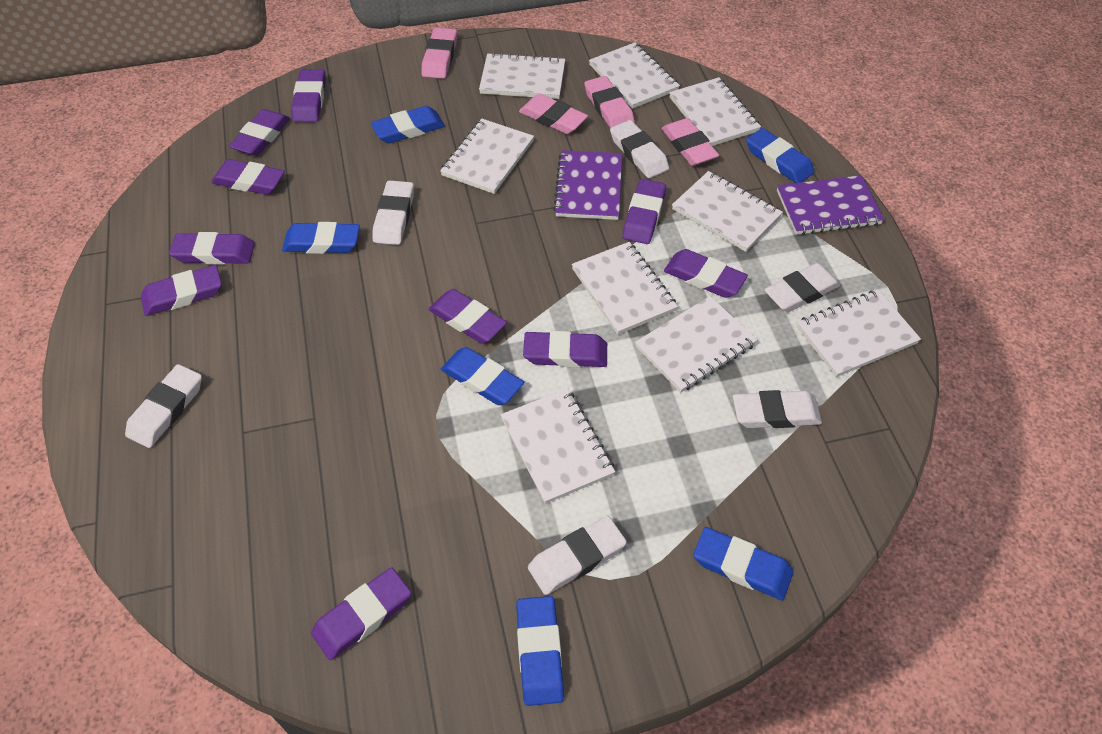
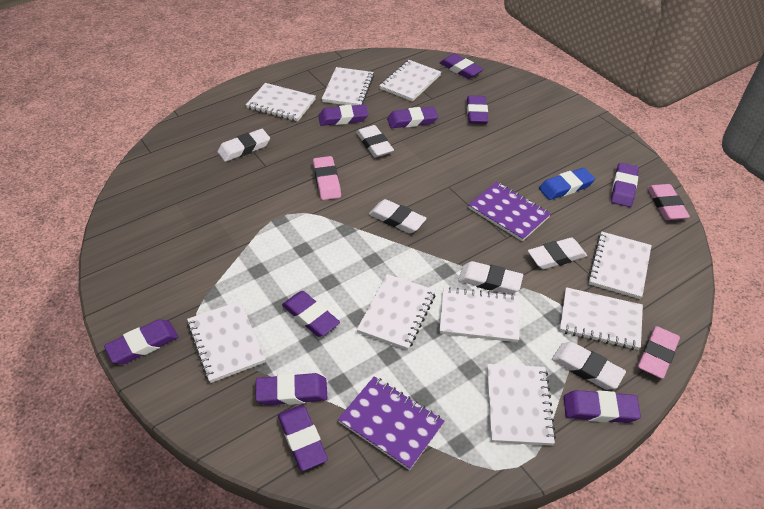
blue eraser: 6 -> 1
pink eraser: 4 -> 3

